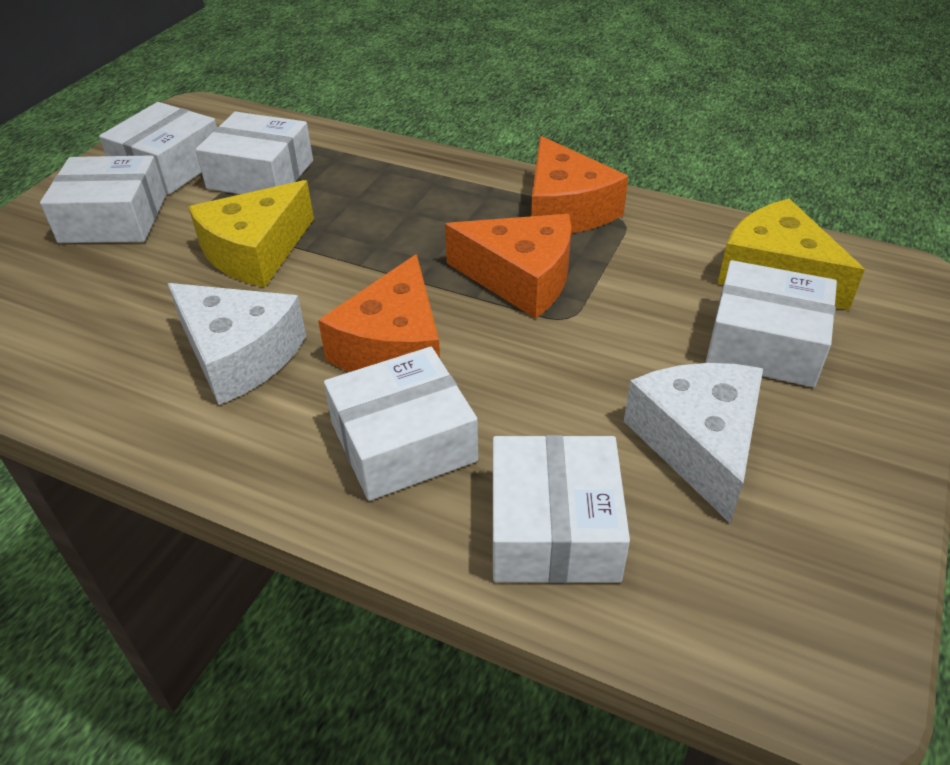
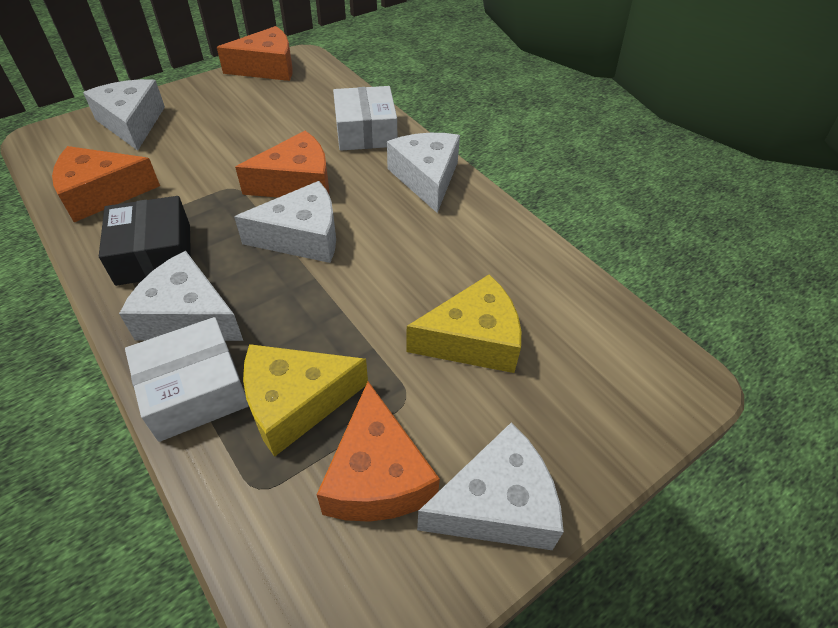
black box: 0 -> 1
orange cheese: 3 -> 4
white box: 6 -> 2
white cheese: 2 -> 5

